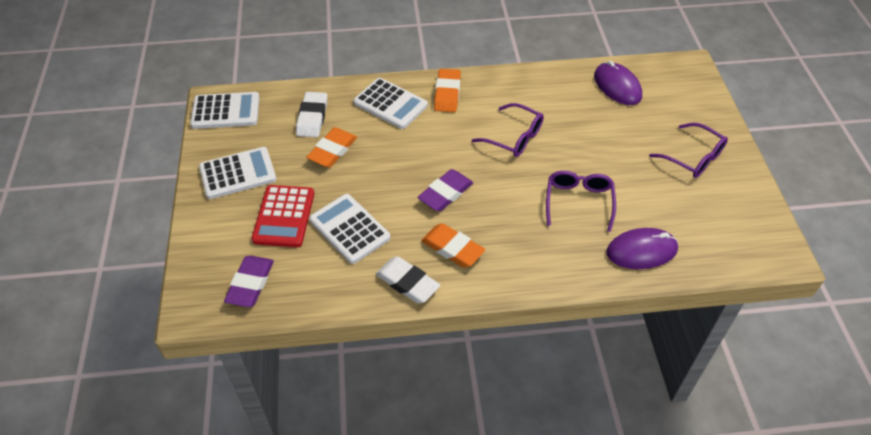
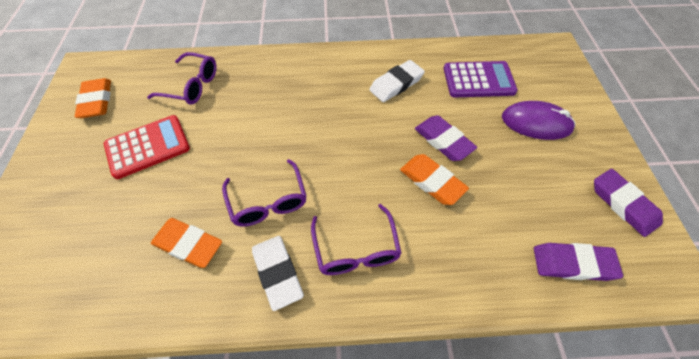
purple calculator: 0 -> 1
purple eraser: 2 -> 3
purple mouse: 2 -> 1
white calculator: 4 -> 0

